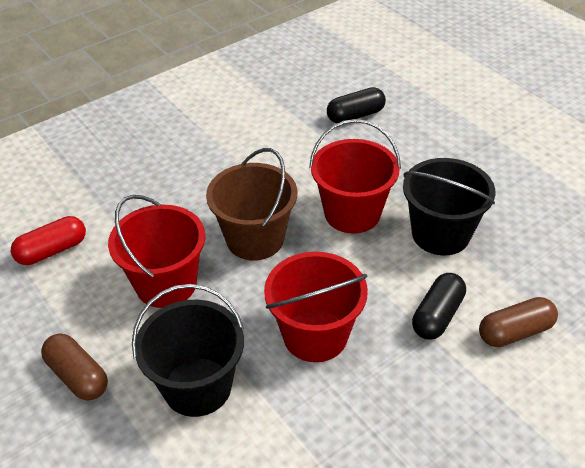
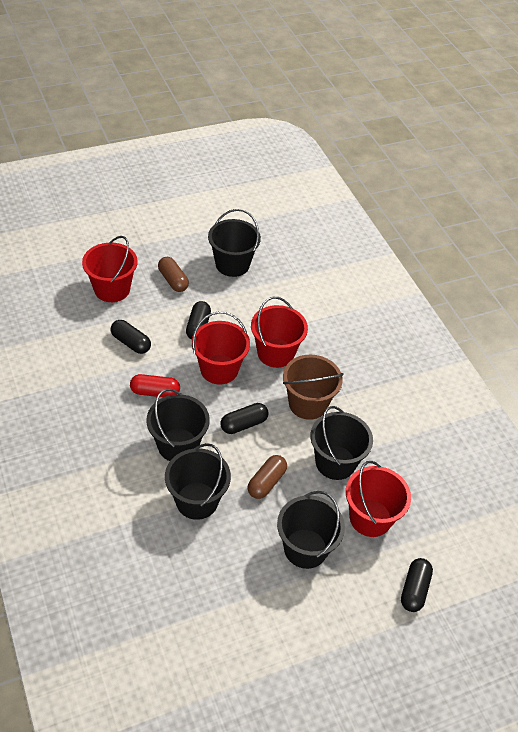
black bucket: 2 -> 5
black capsule: 2 -> 4
red bucket: 3 -> 4

